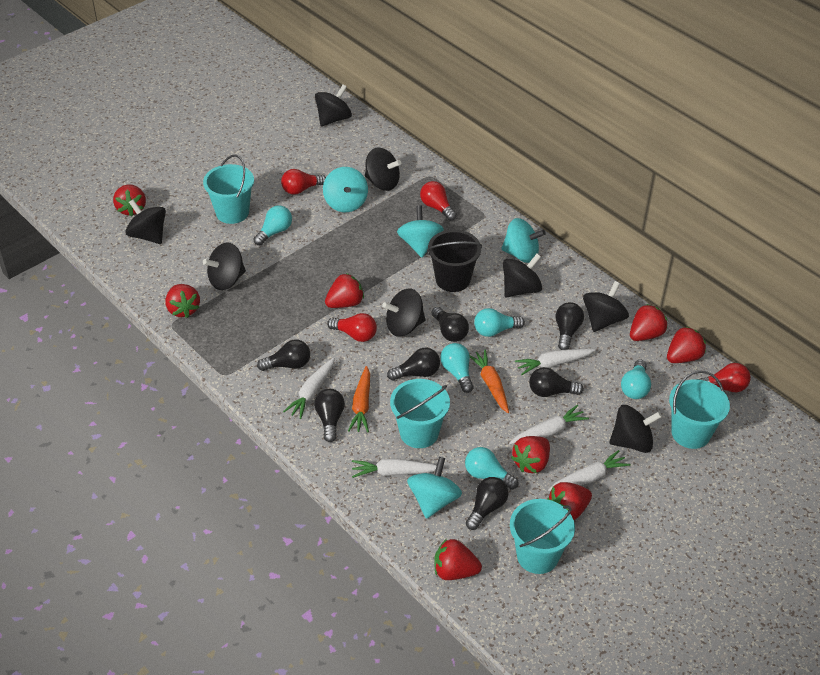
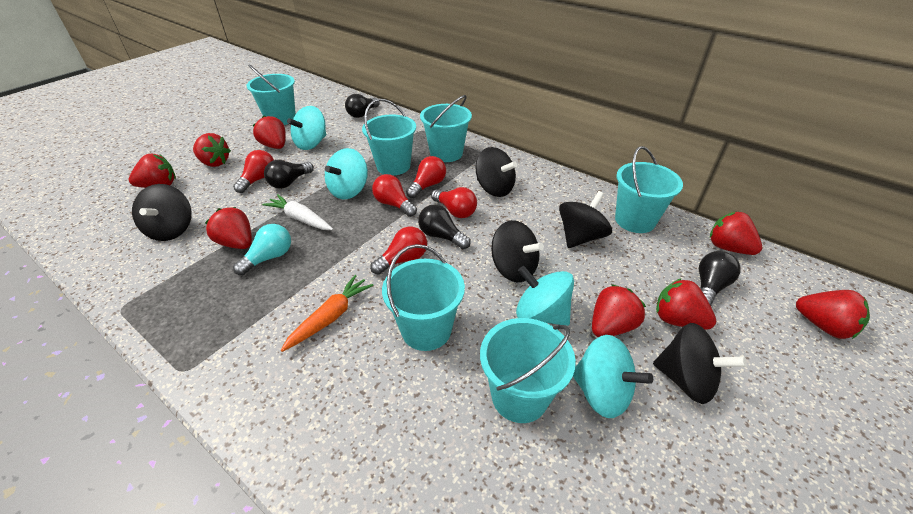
black bucket: 1 -> 0
black light bulb: 7 -> 4
black spinning top: 8 -> 5
orange carrot: 2 -> 1
red light bulb: 4 -> 5
turquoise bucket: 4 -> 6
turquoise light bulb: 5 -> 1
white carrot: 5 -> 1

